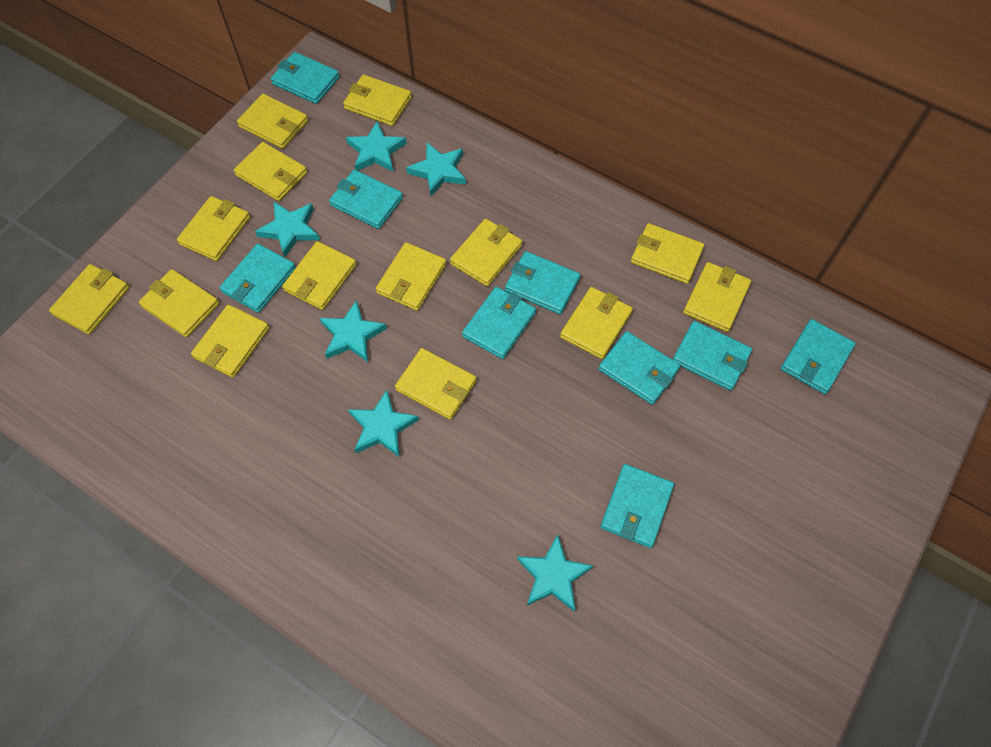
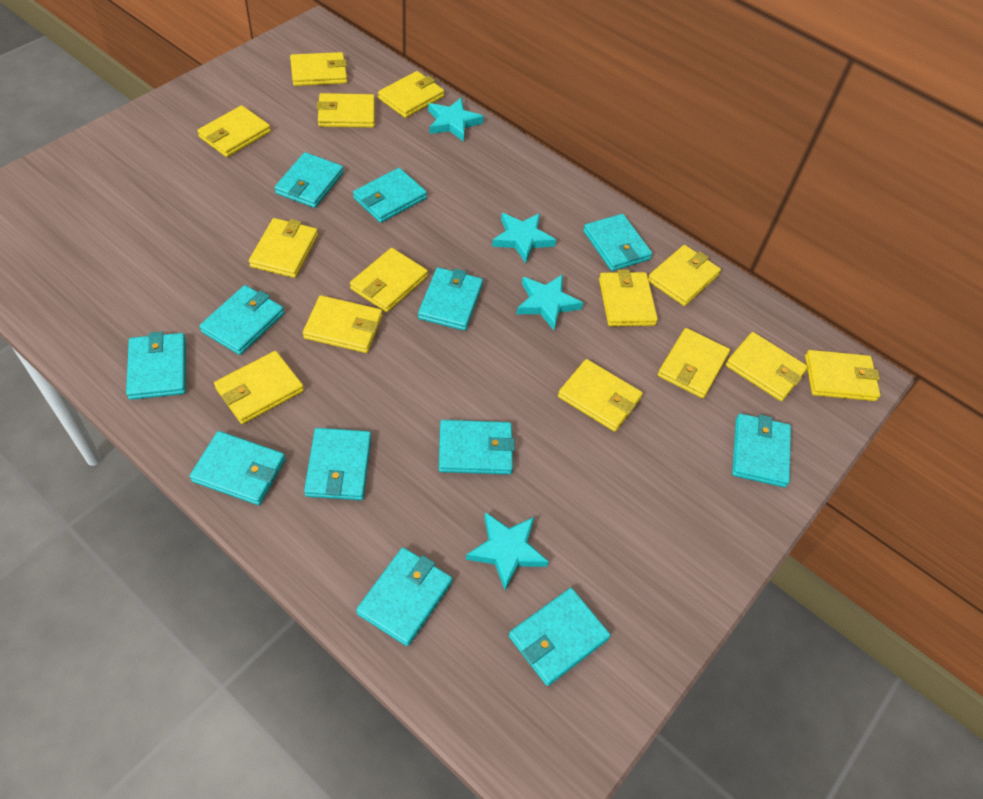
turquoise star: 6 -> 4
turquoise wallet: 9 -> 12

